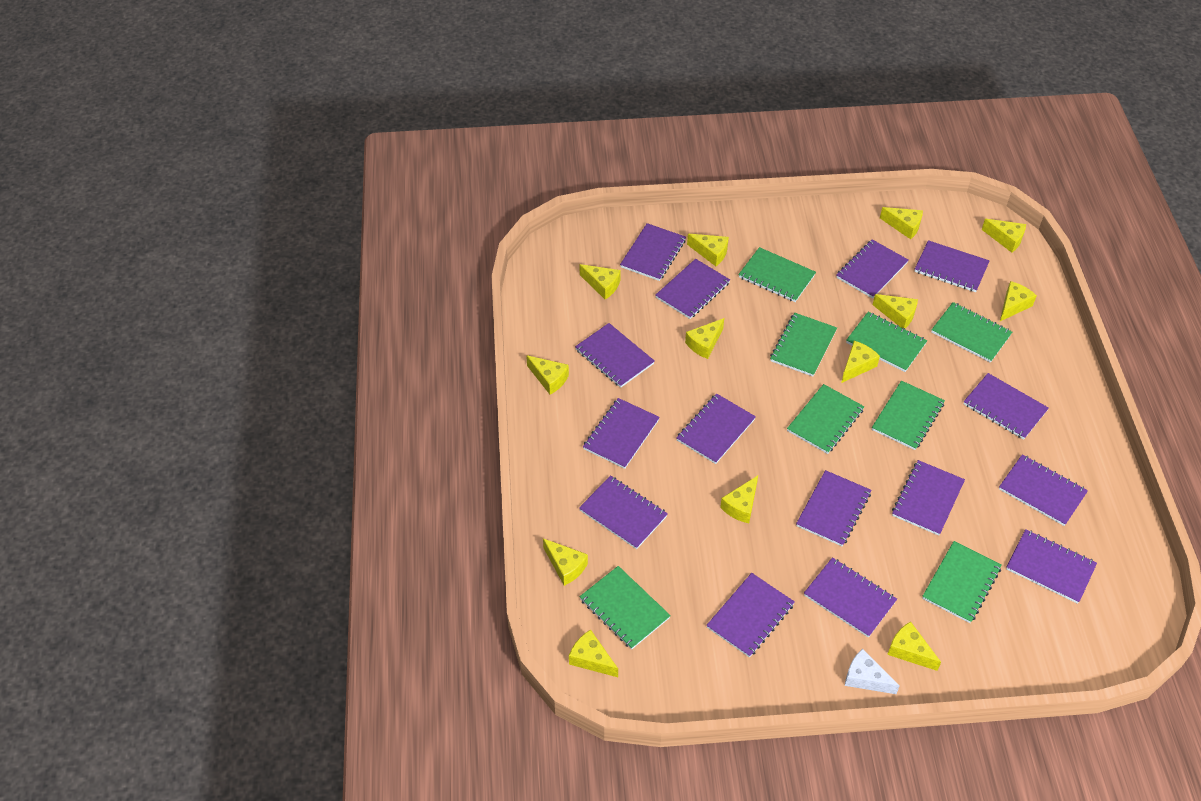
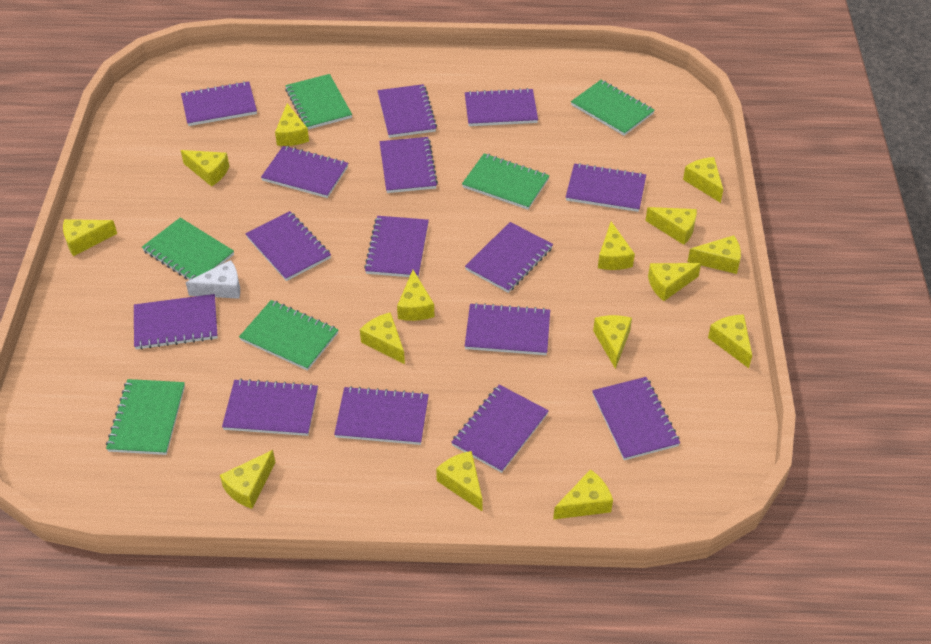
green notebook: 8 -> 6
yellow cheese: 13 -> 15

